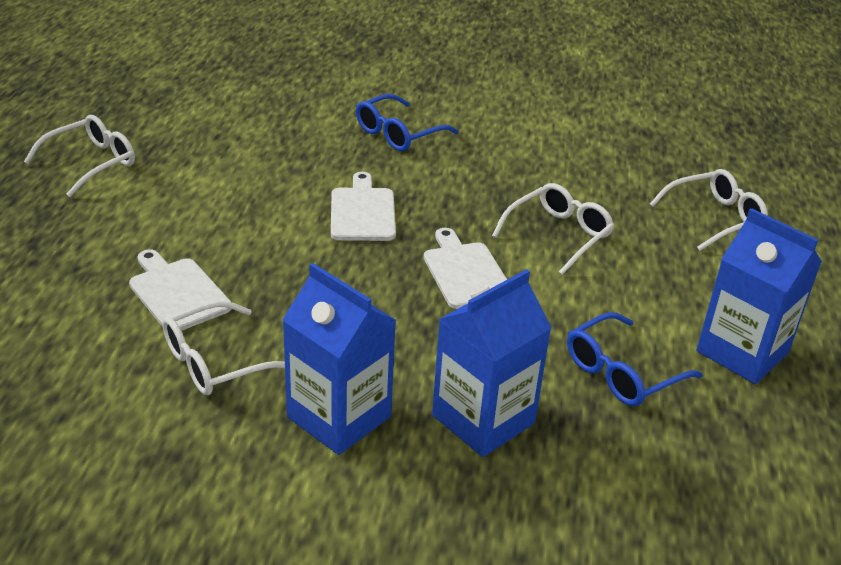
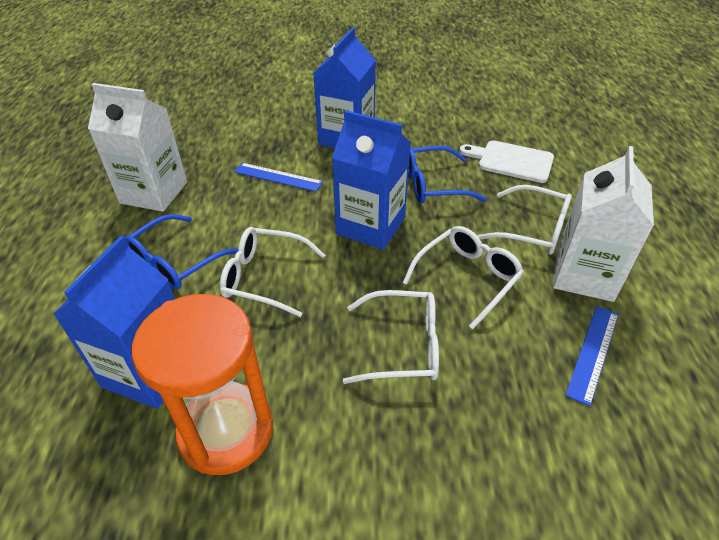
blue ruler: 0 -> 2
orange hourglass: 0 -> 1
white carton: 0 -> 2
white cutting board: 3 -> 1

